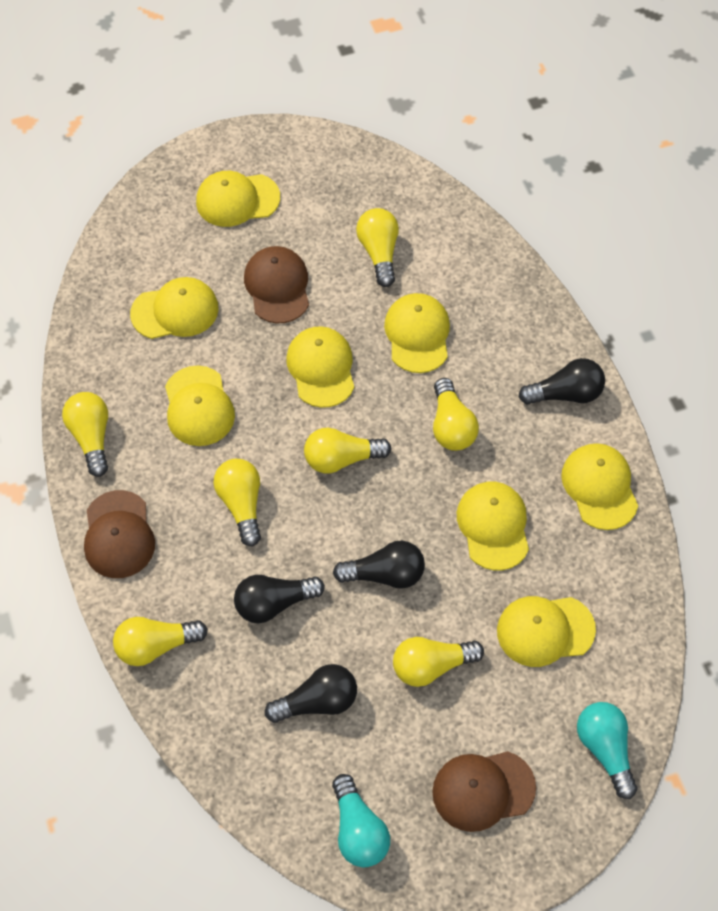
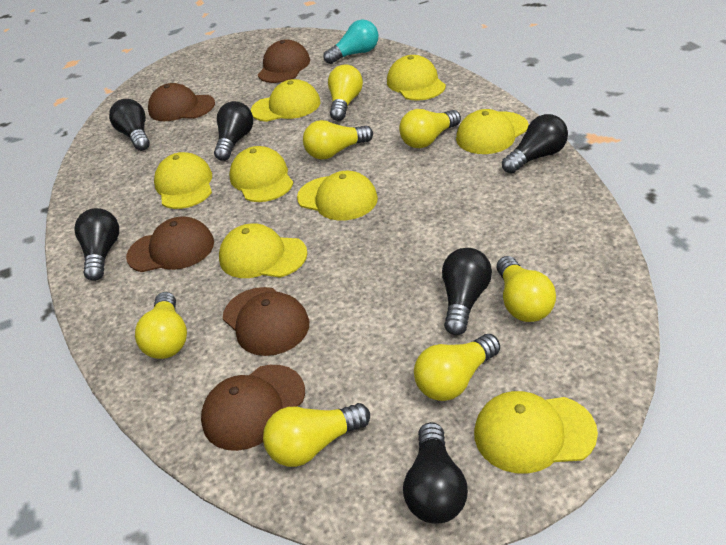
black light bulb: 4 -> 6
brown cap: 3 -> 5
turquoise light bulb: 2 -> 1

